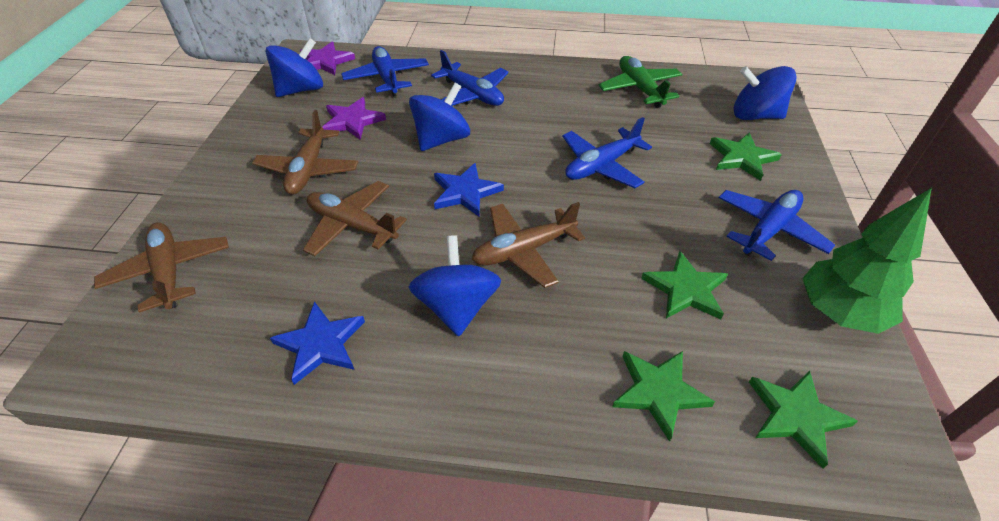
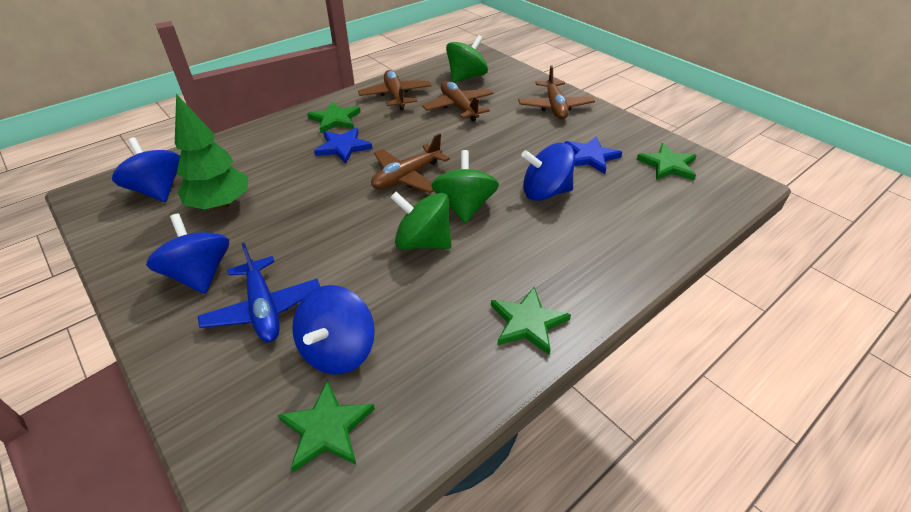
blue plane: 4 -> 1
green plane: 1 -> 0
green spinning top: 0 -> 3
purple star: 2 -> 0

